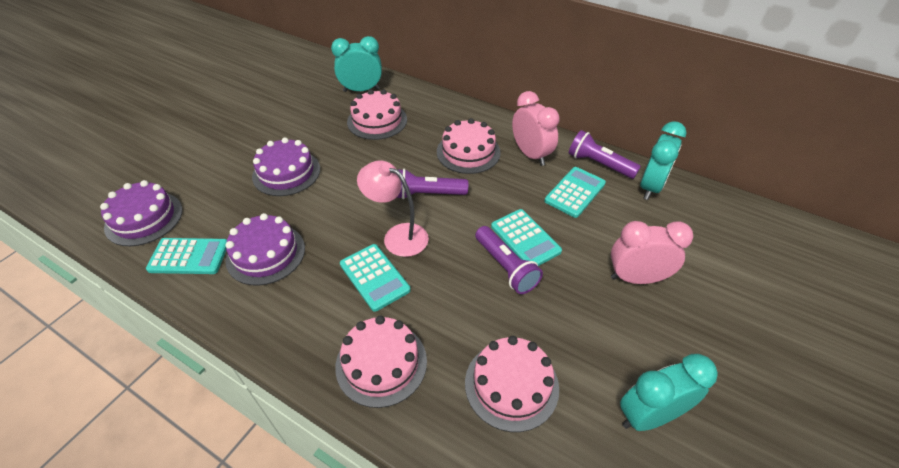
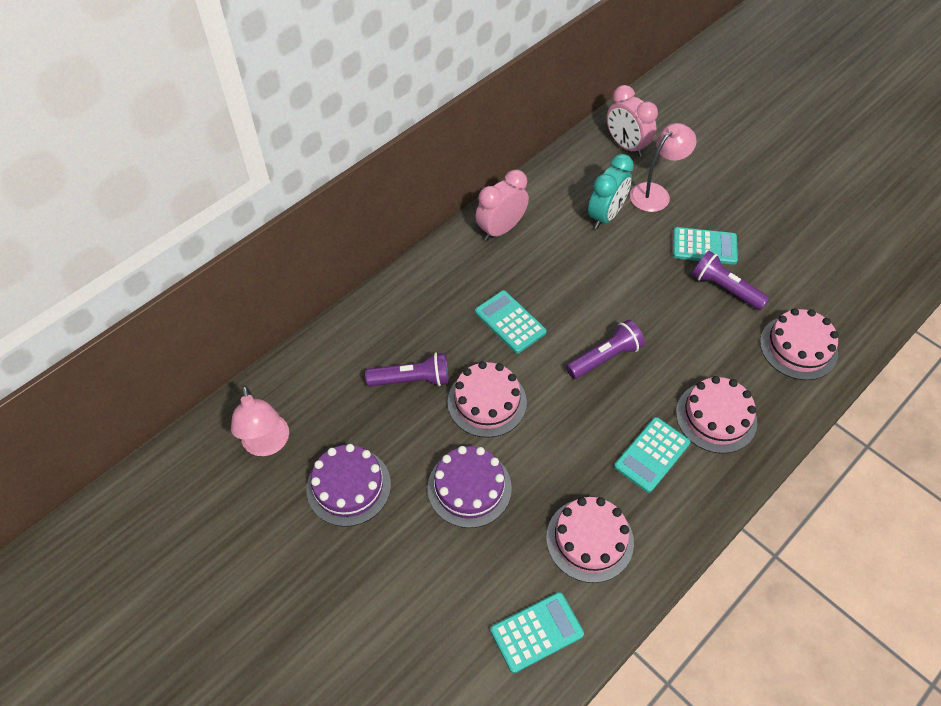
pink lamp: 1 -> 2
purple cake: 3 -> 2
turquoise clock: 3 -> 1

